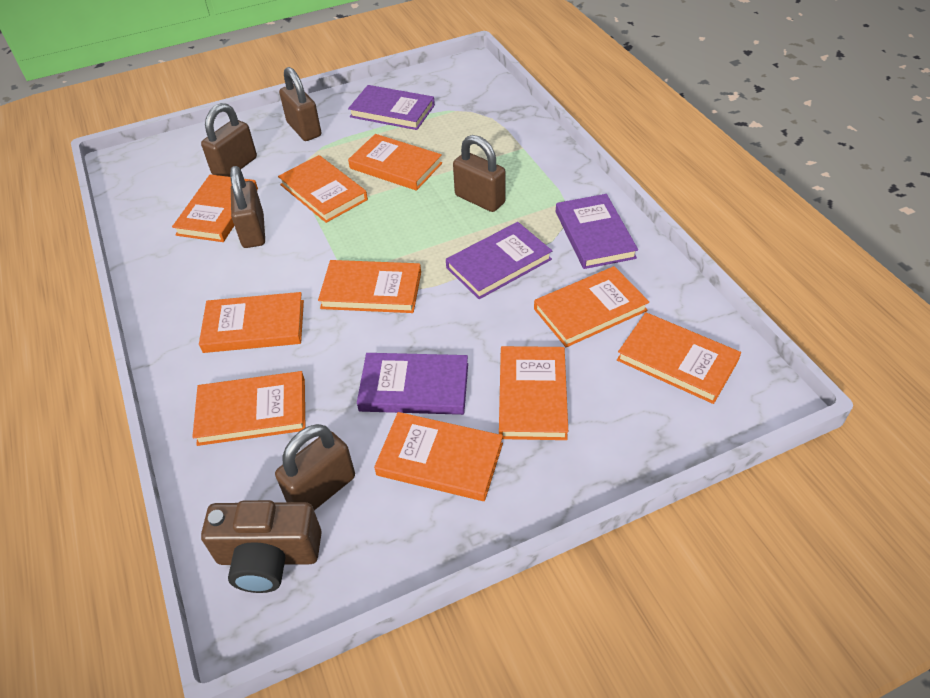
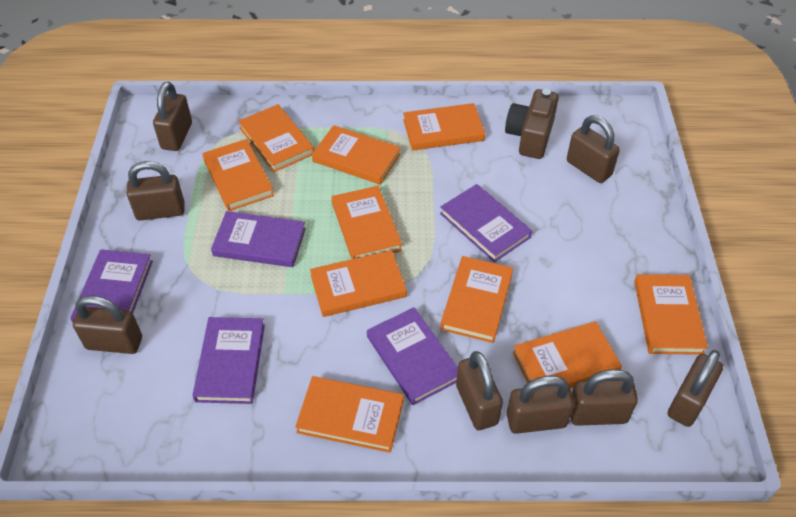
brown padlock: 5 -> 8
purple book: 4 -> 5

